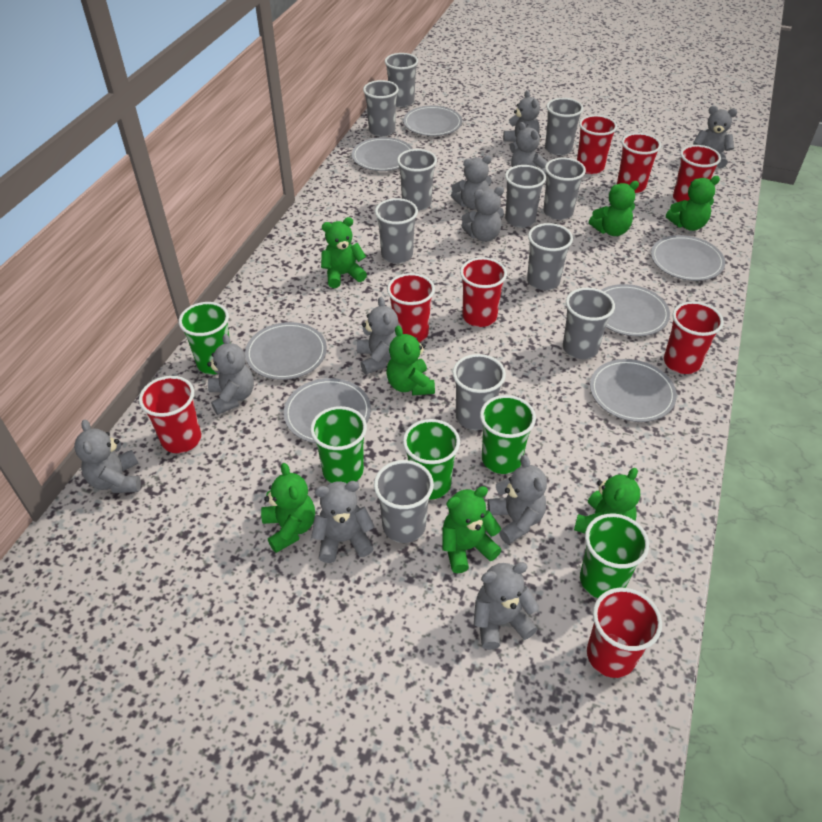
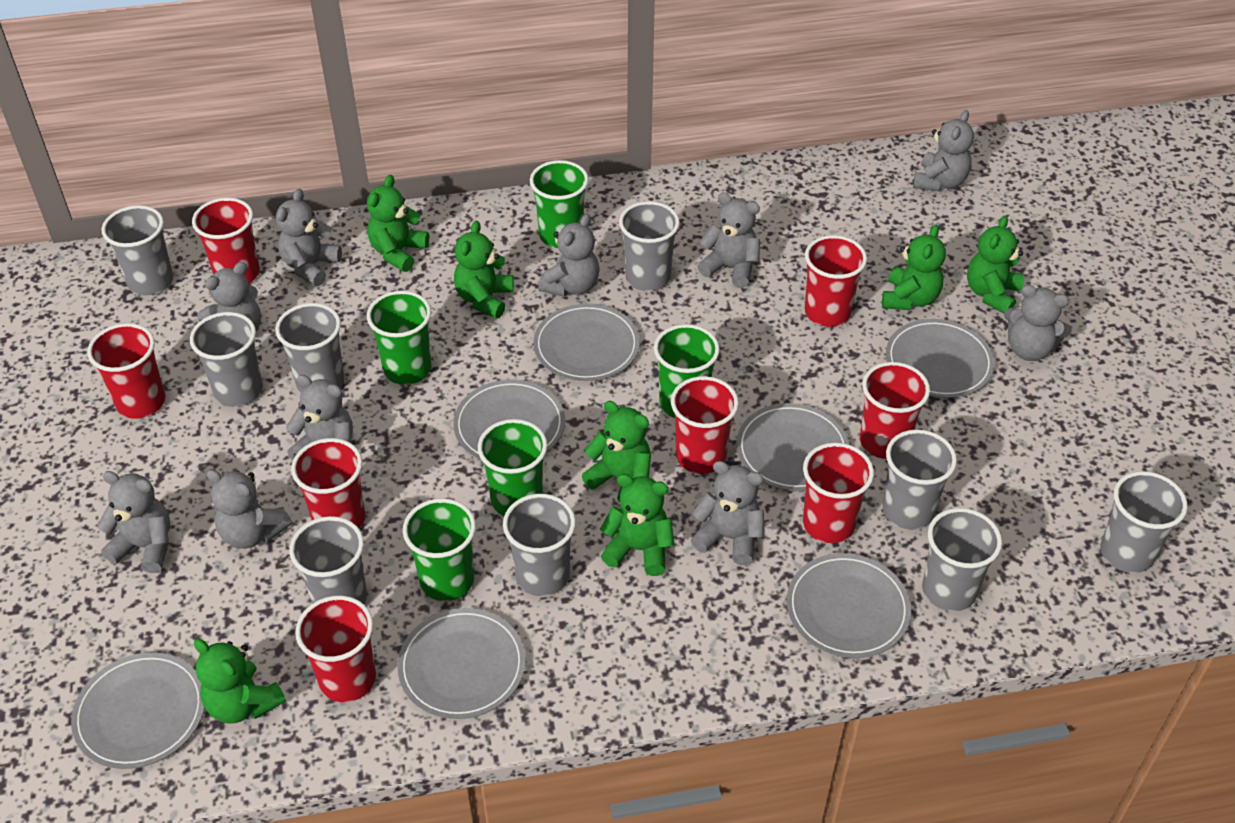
grey cup: 11 -> 9
grey teddy bear: 11 -> 10

